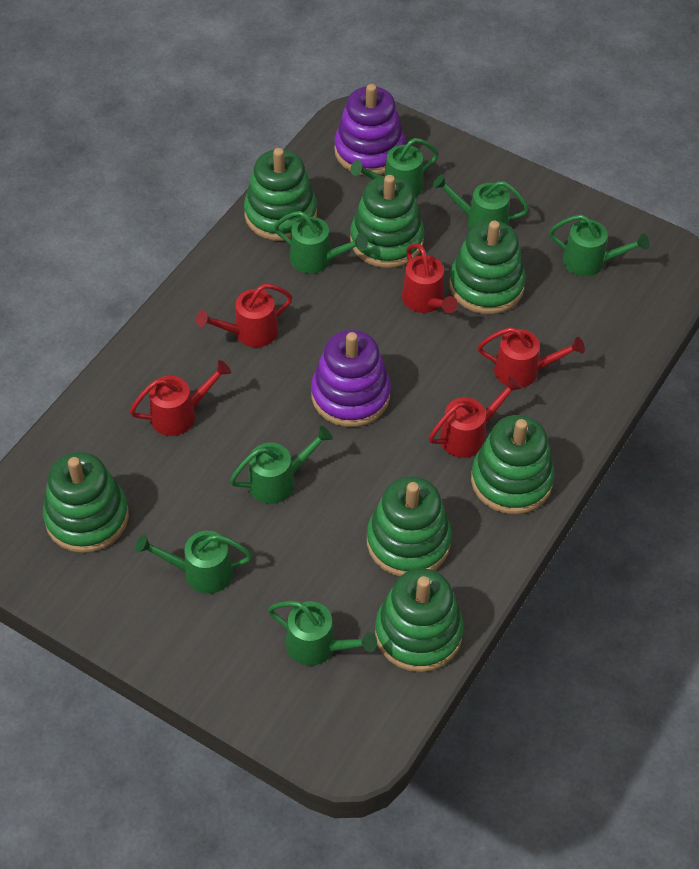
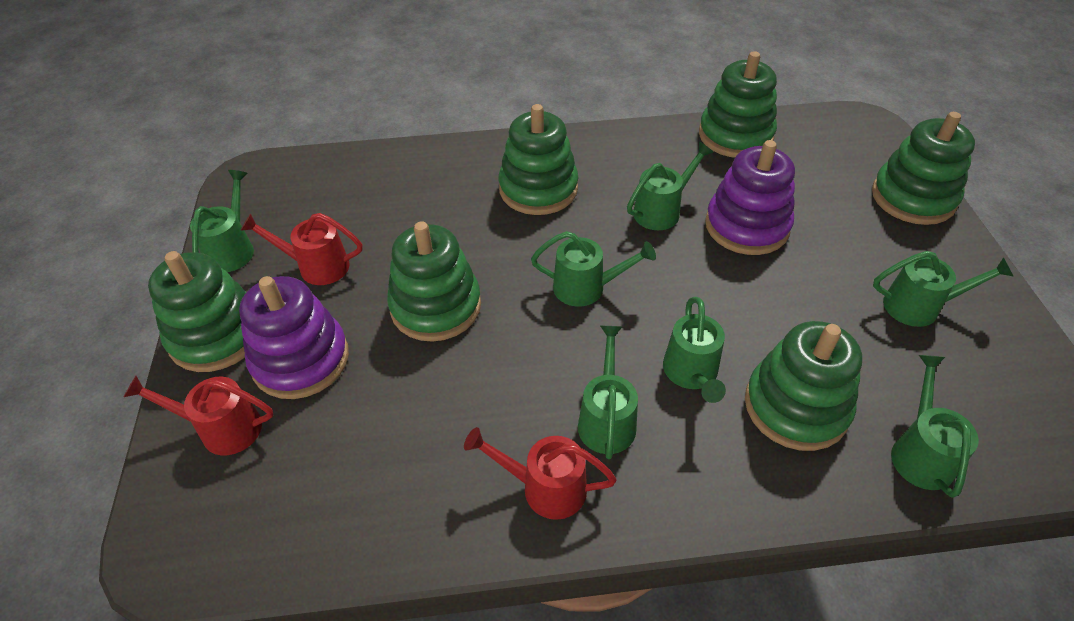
green stacking toy: 7 -> 6
red watering can: 5 -> 3

